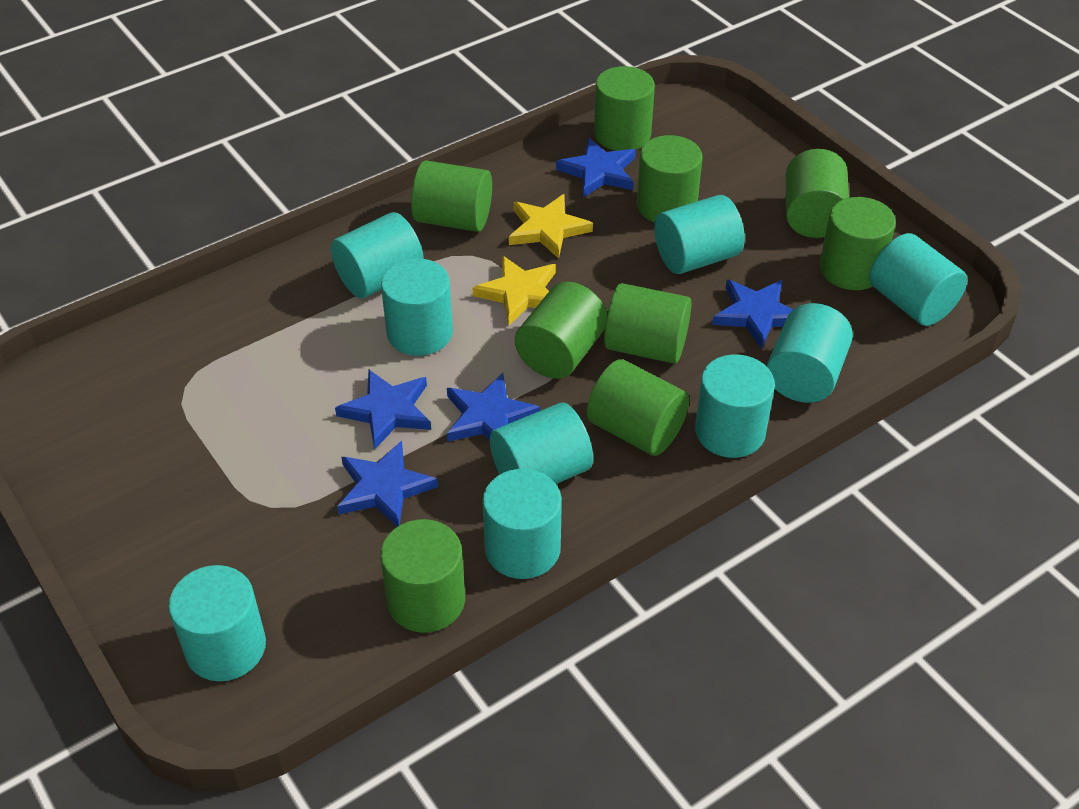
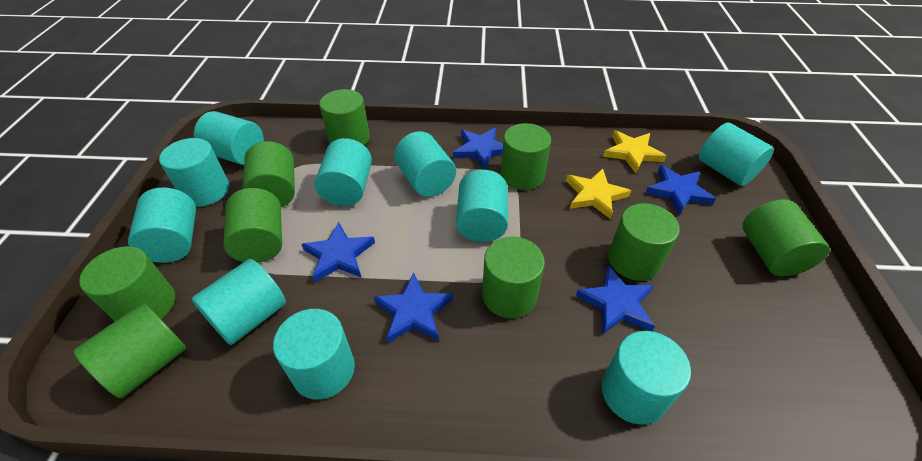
turquoise cylinder: 9 -> 10

